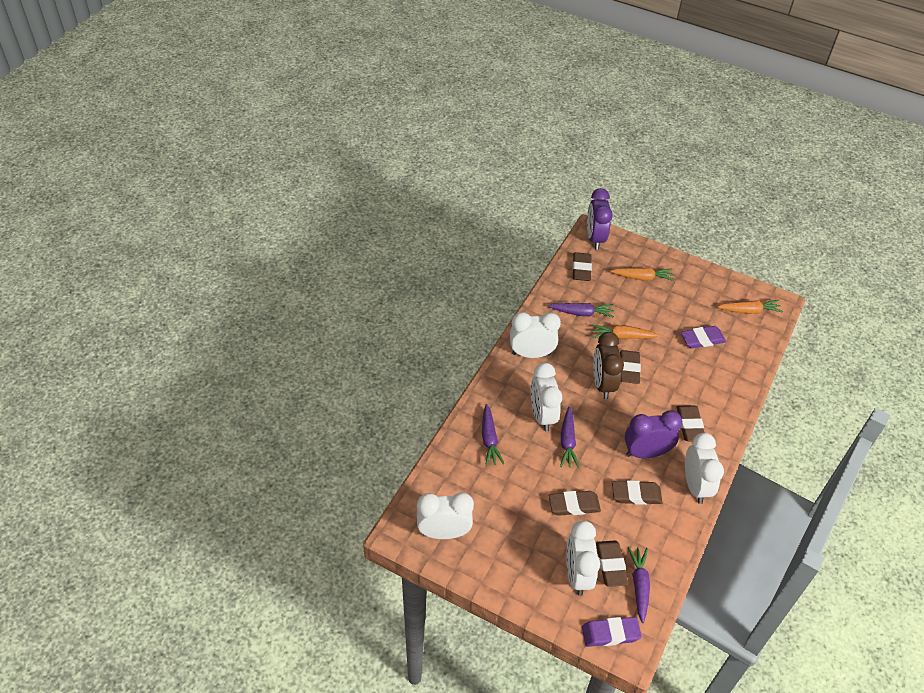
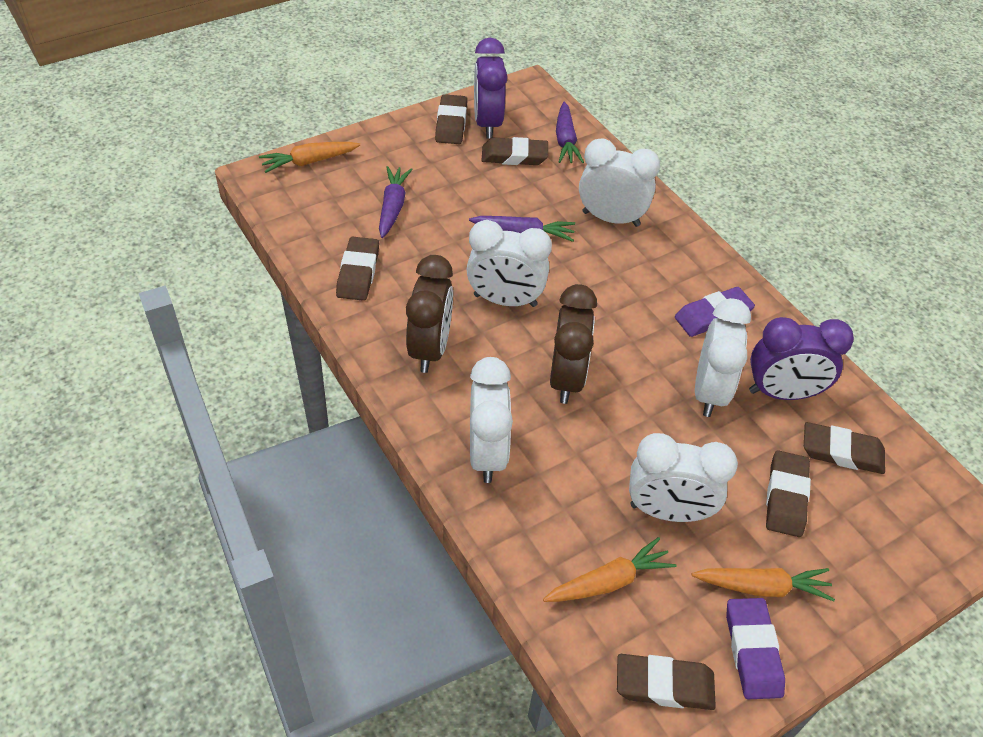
brown clock: 1 -> 2
purple carrot: 4 -> 3

